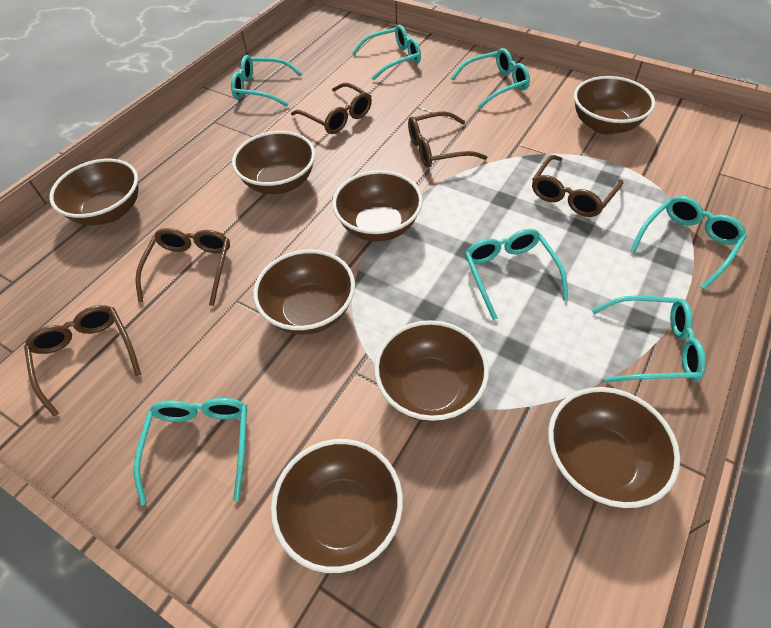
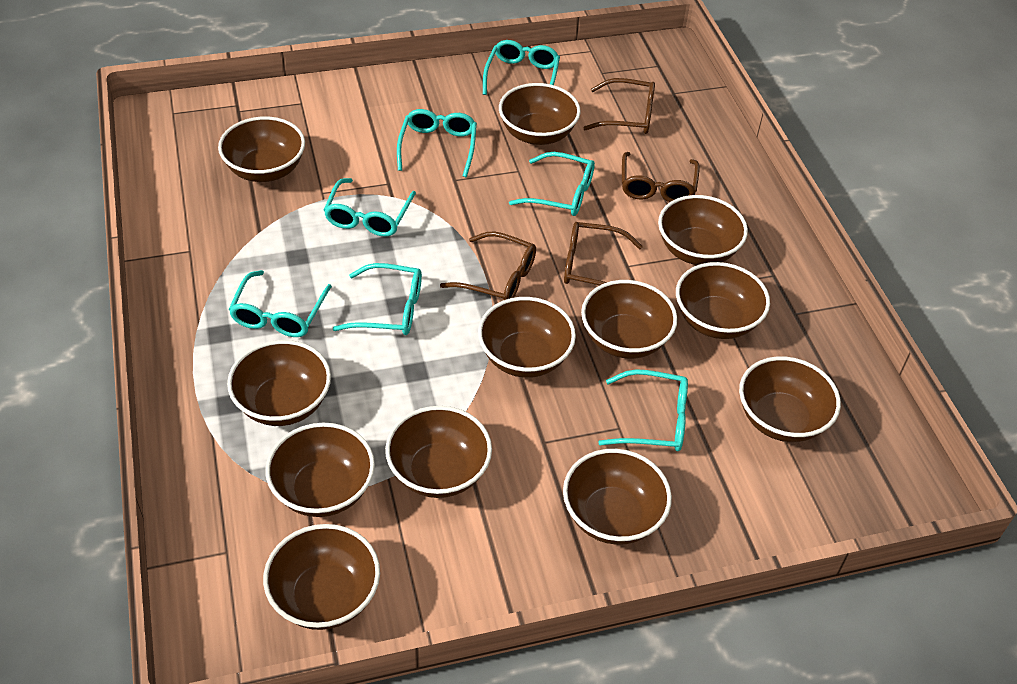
brown bowl: 8 -> 12
brown glasses: 5 -> 4

